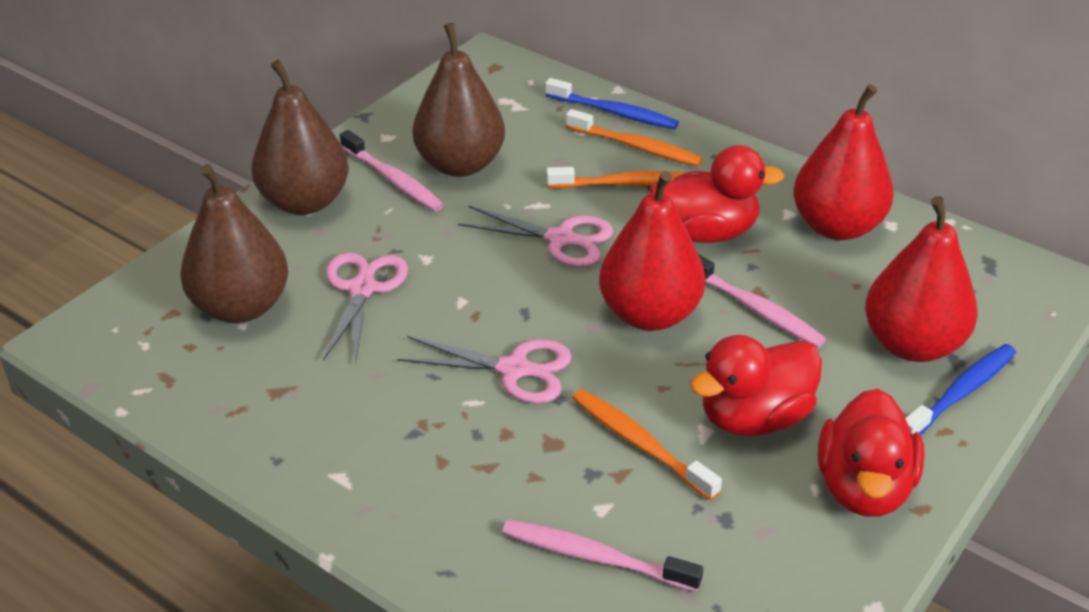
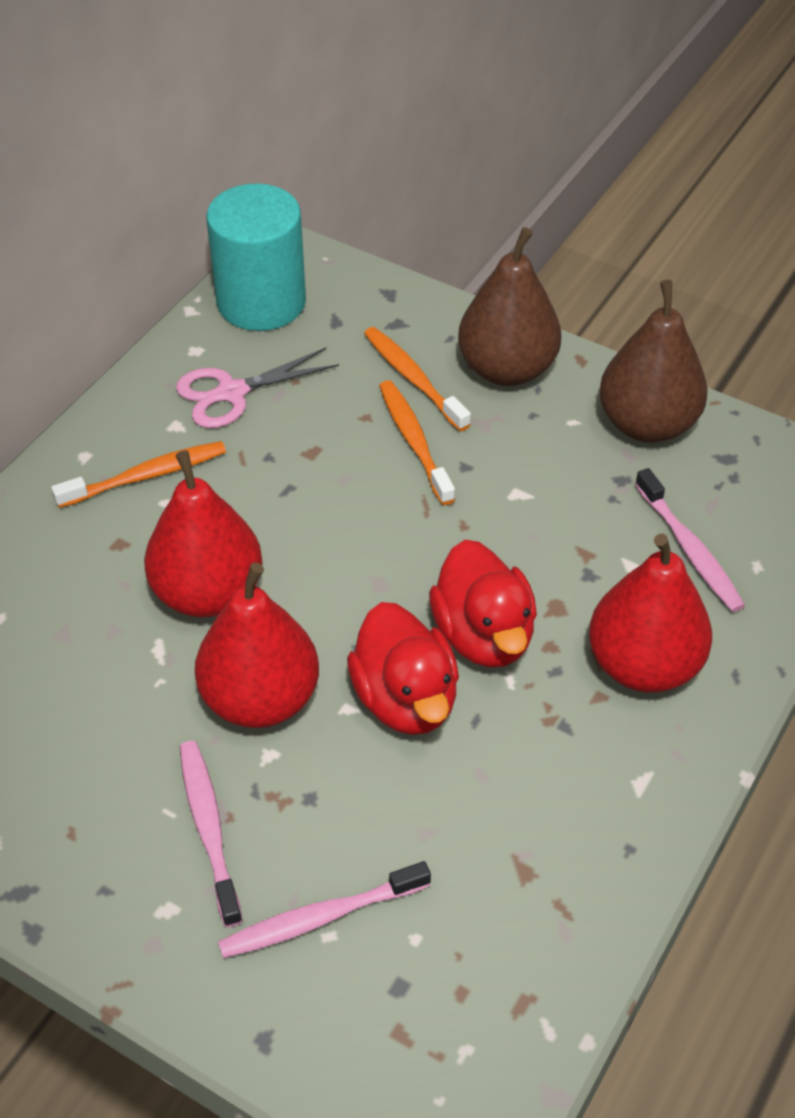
blue toothbrush: 2 -> 0
brown pear: 3 -> 2
pink scissors: 3 -> 1
red duck: 3 -> 2
turquoise cylinder: 0 -> 1

